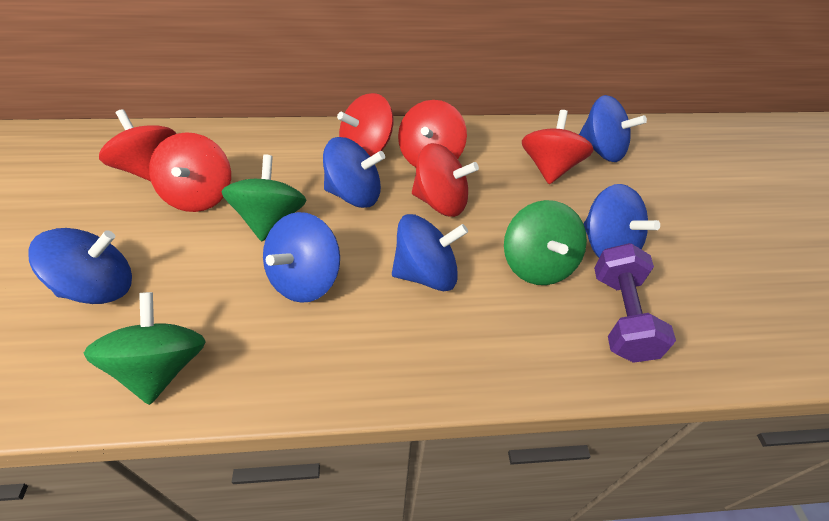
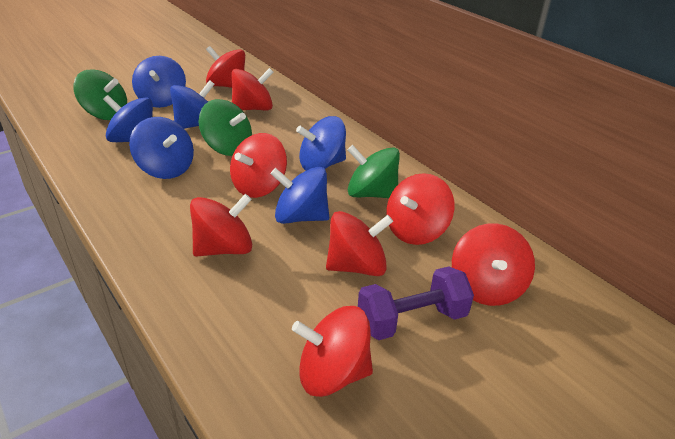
red spinning top: 6 -> 8

